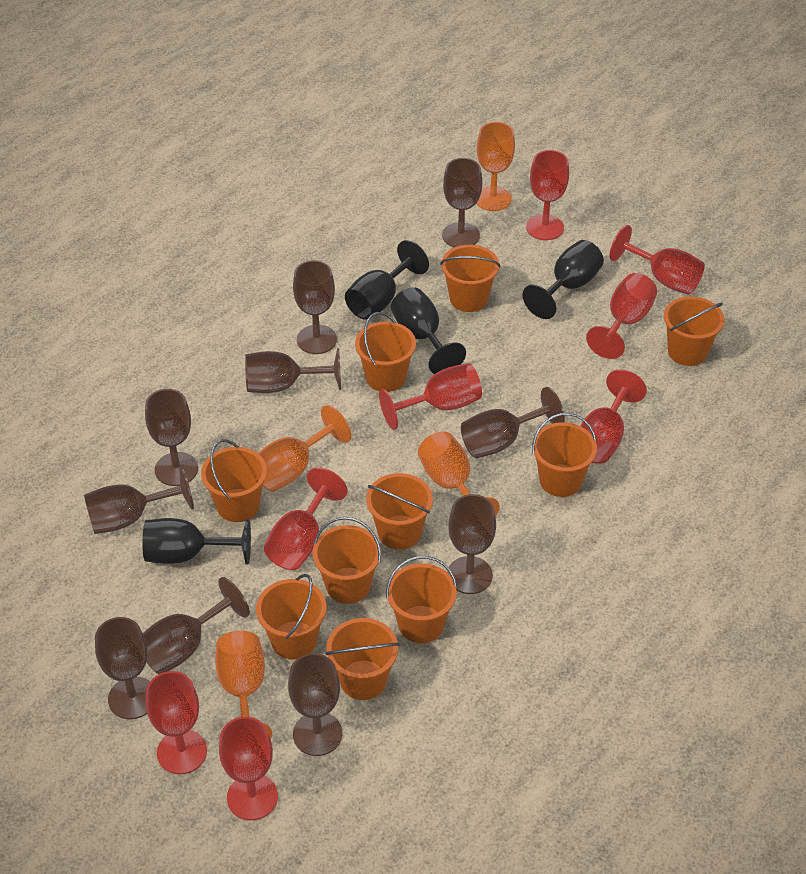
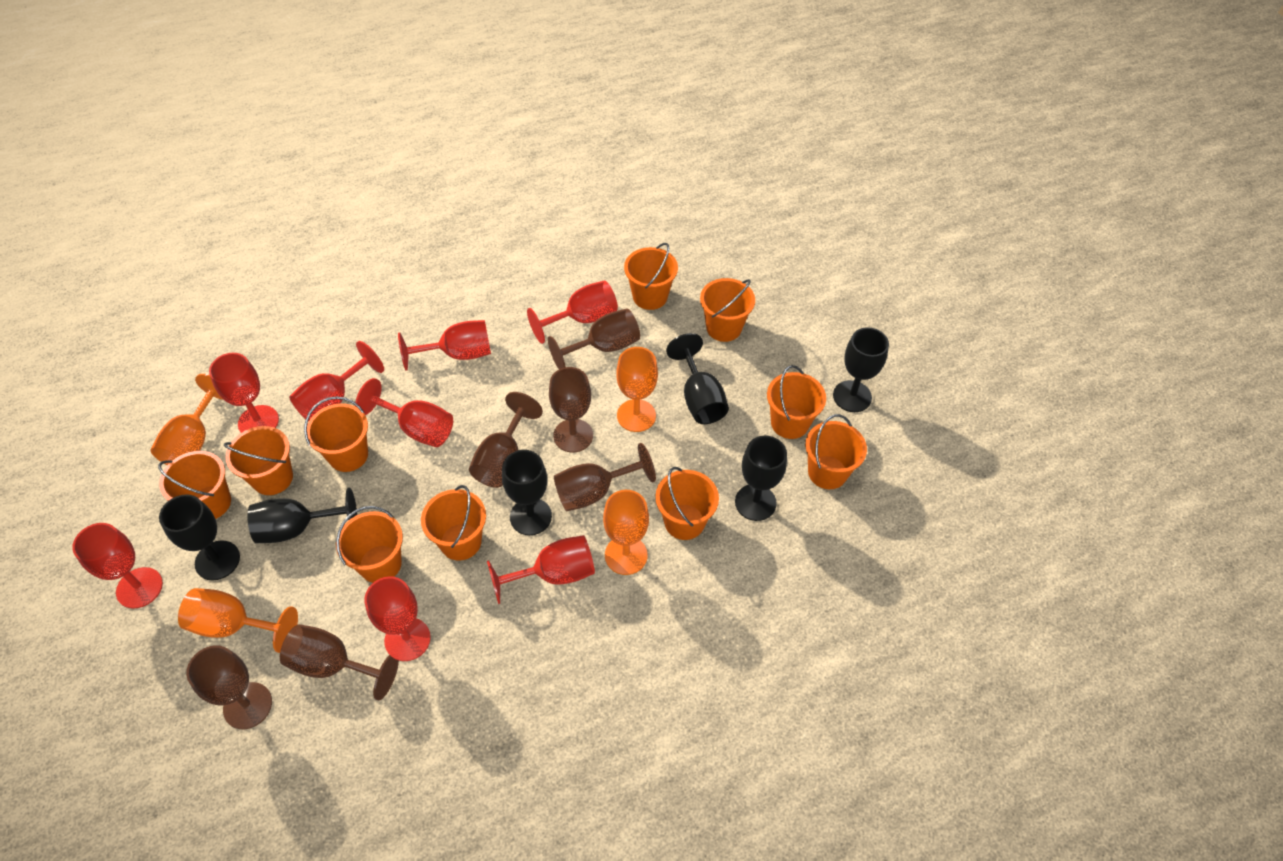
black goblet: 4 -> 6
brown goblet: 10 -> 6

